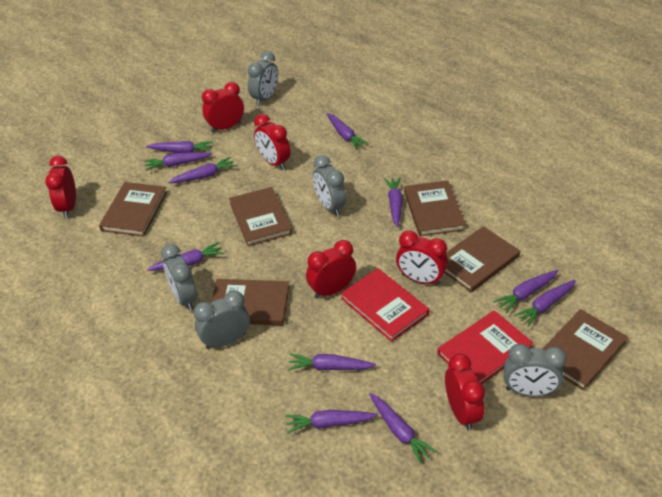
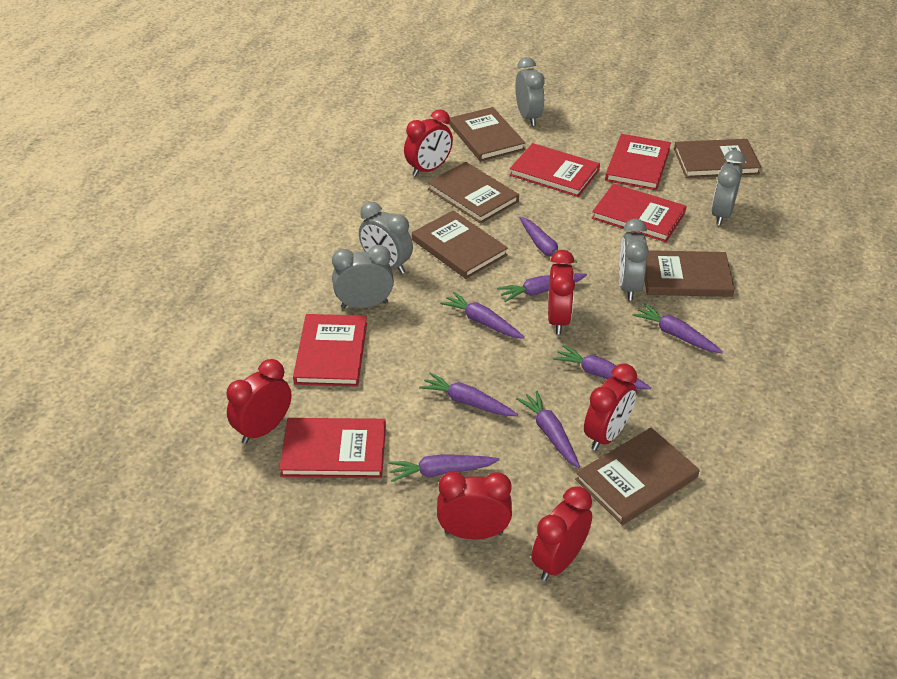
purple carrot: 11 -> 8
red book: 2 -> 5

